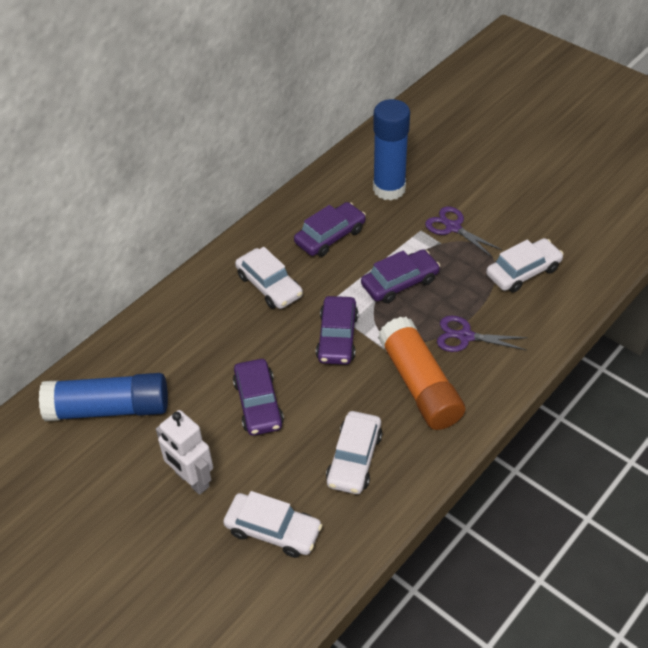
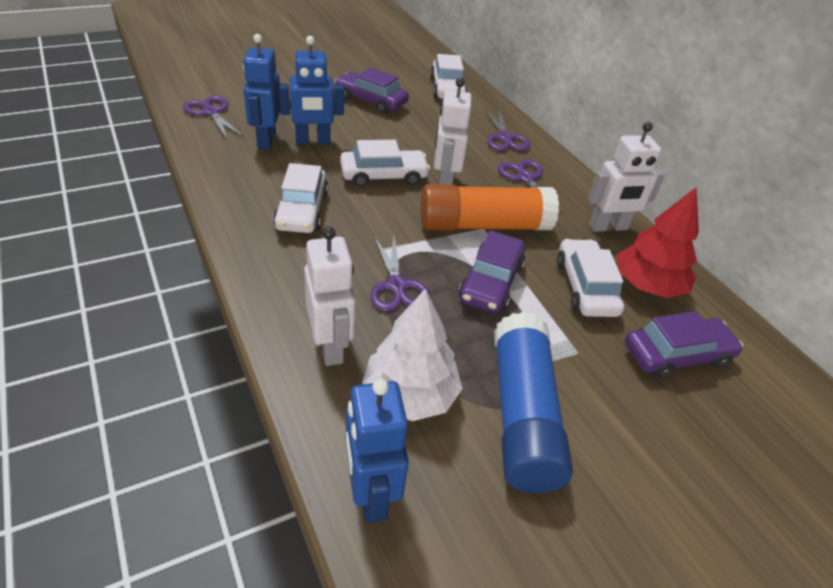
blue glue stick: 2 -> 1
blue robot: 0 -> 3
purple car: 4 -> 3
purple scissors: 2 -> 4
red tree: 0 -> 1
white robot: 1 -> 3
white tree: 0 -> 1

